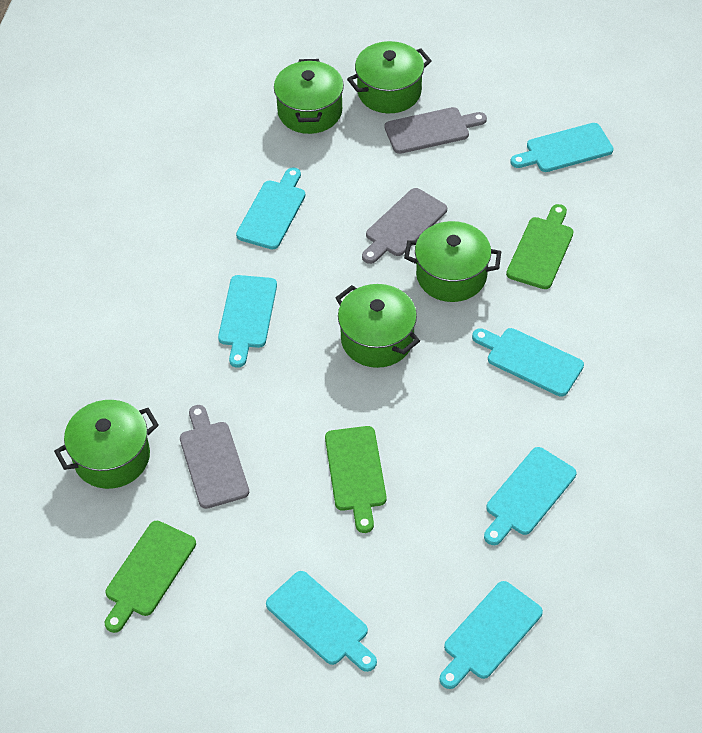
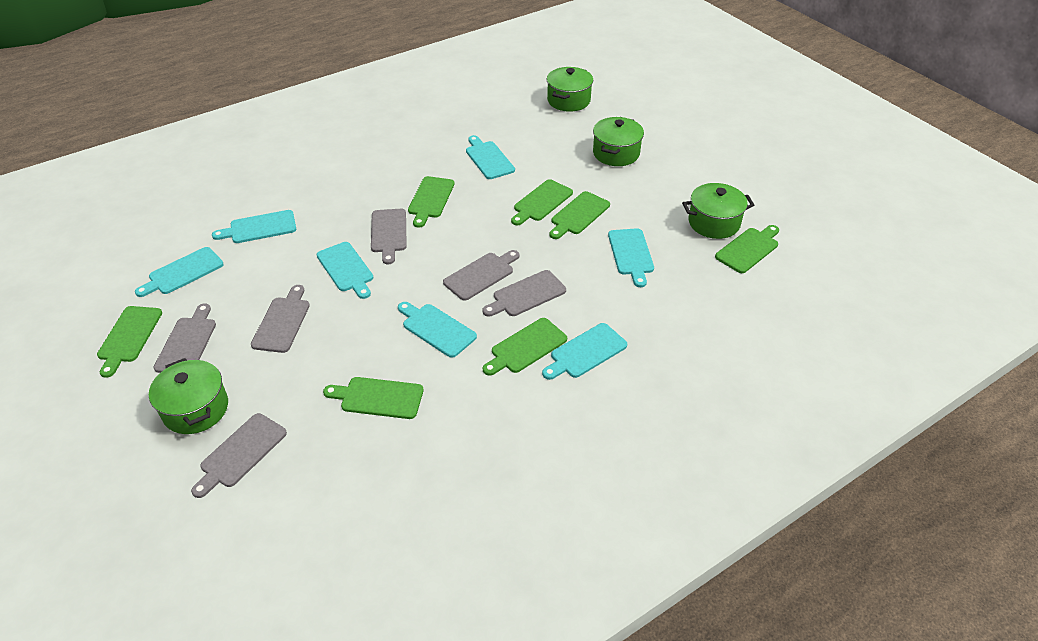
green cutting board: 3 -> 7
green pot: 5 -> 4
grey cutting board: 3 -> 6

